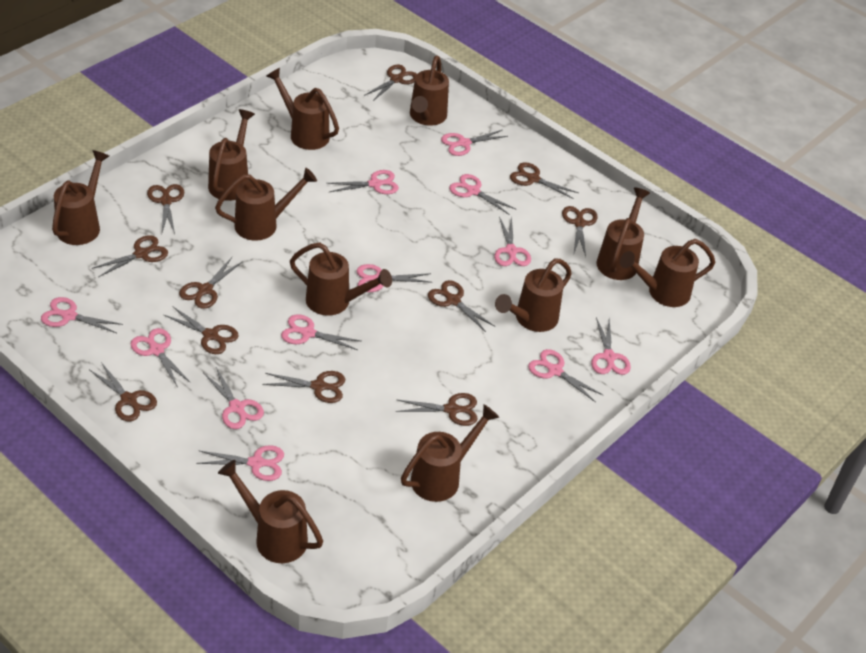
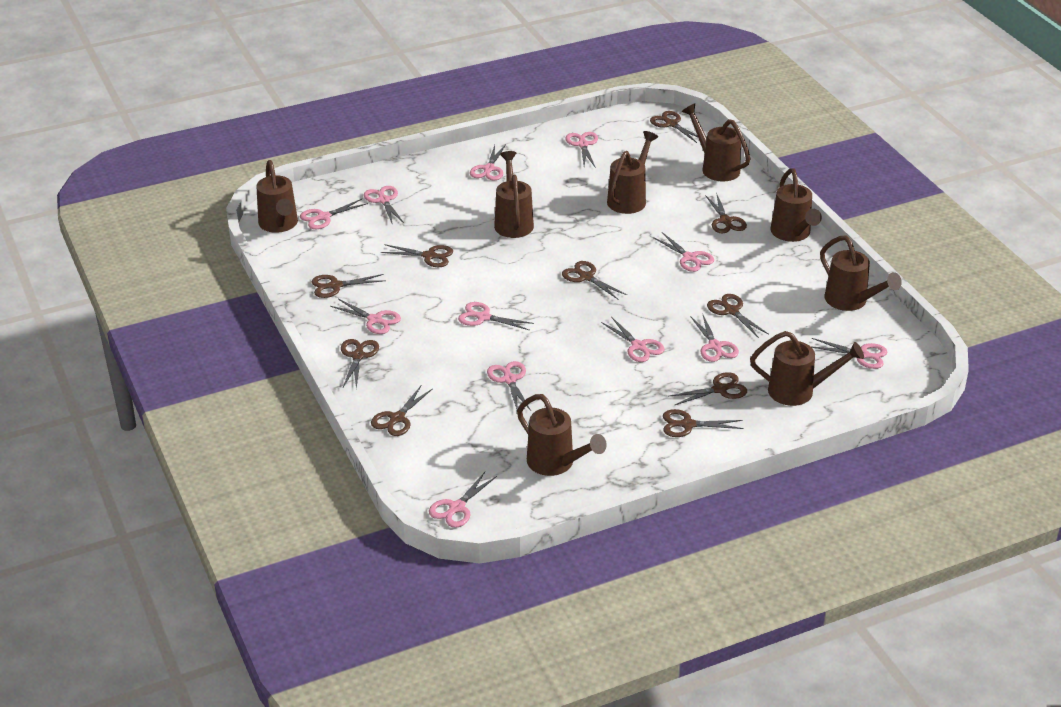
brown scissors: 11 -> 10
brown watering can: 11 -> 8

